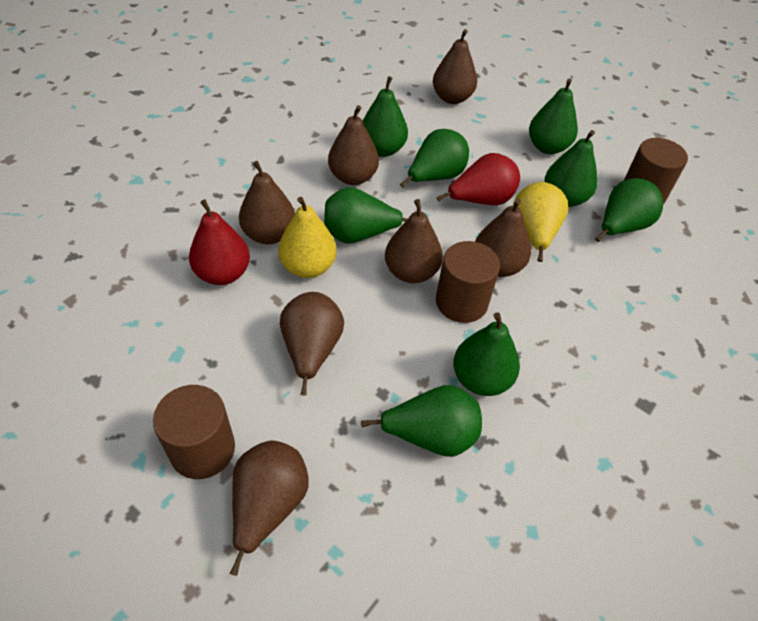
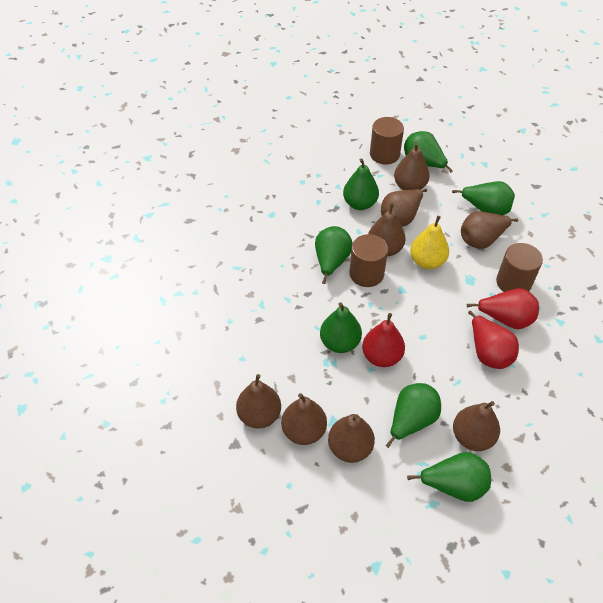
brown pear: 7 -> 8
green pear: 8 -> 7
red pear: 2 -> 3
yellow pear: 2 -> 1

